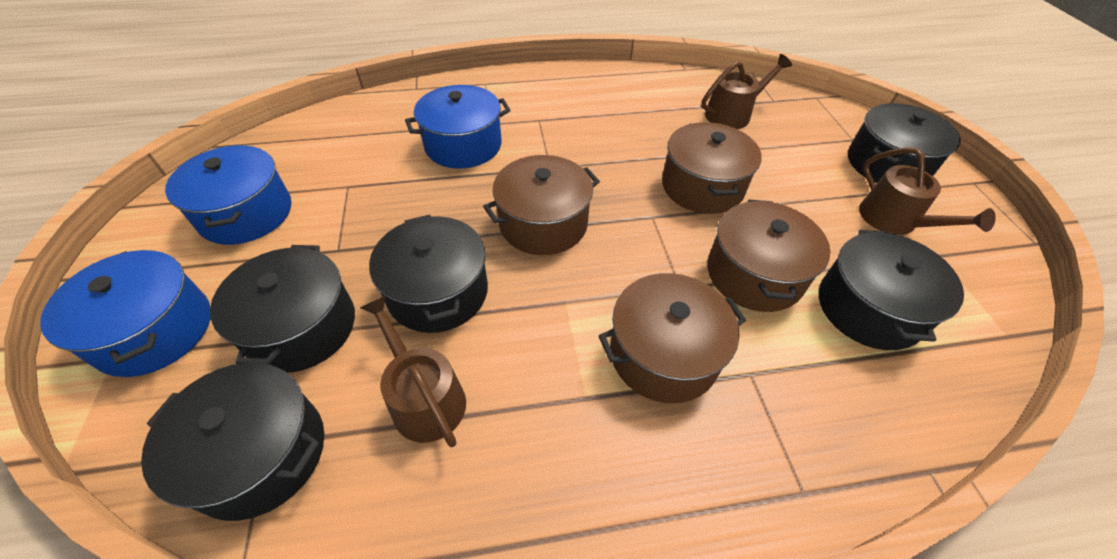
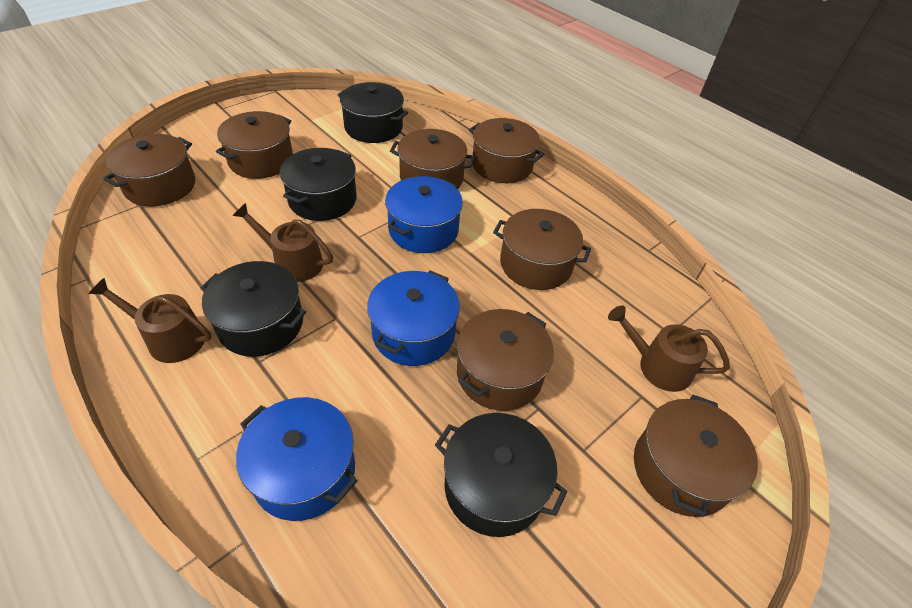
black pot: 5 -> 4
brown pot: 4 -> 7

